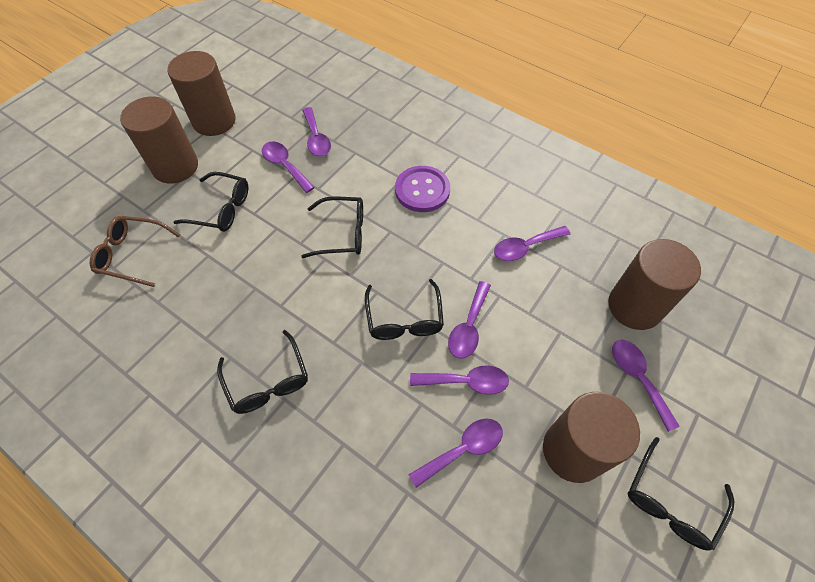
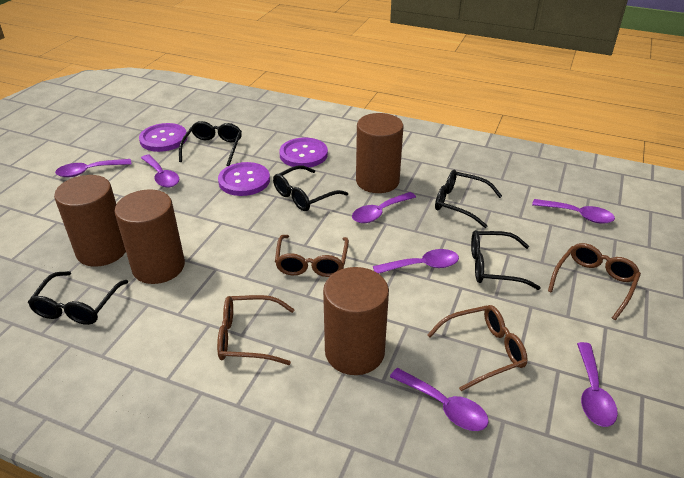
brown glasses: 1 -> 4
purple button: 1 -> 3

